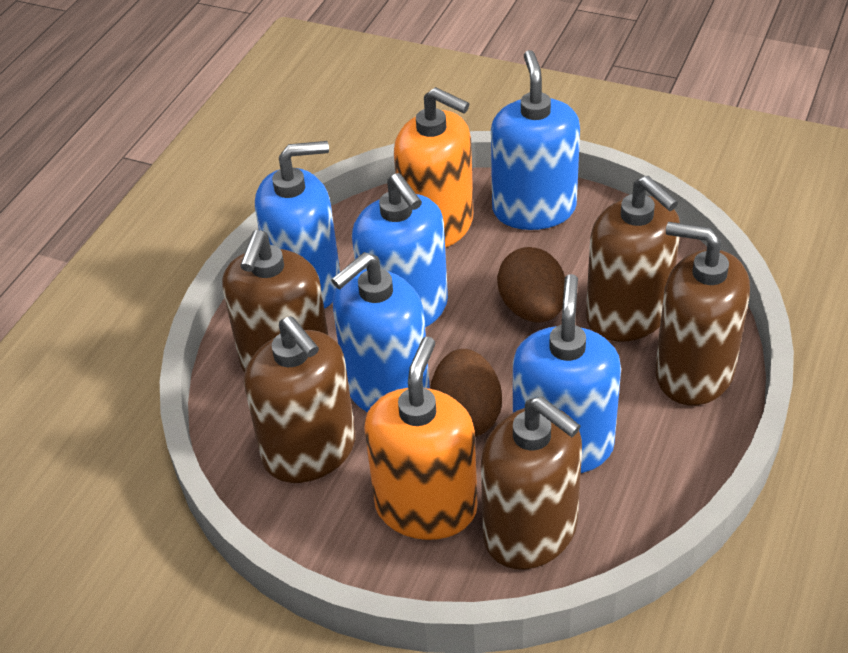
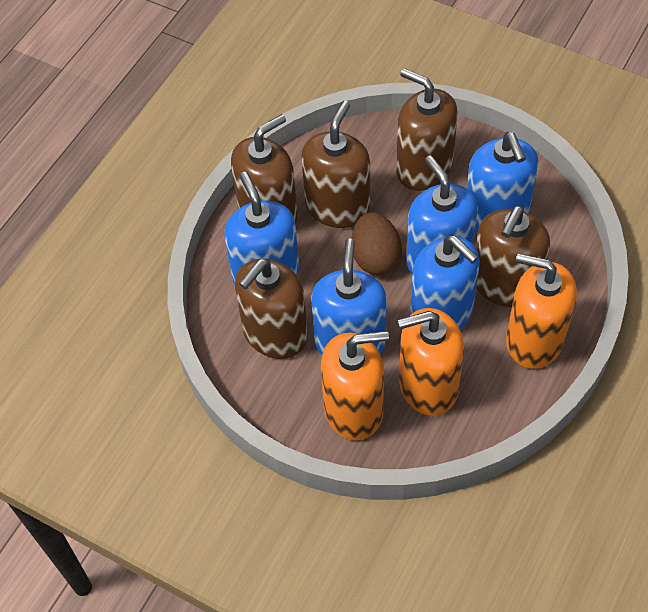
brown egg: 2 -> 1
orange soap dispenser: 2 -> 3

